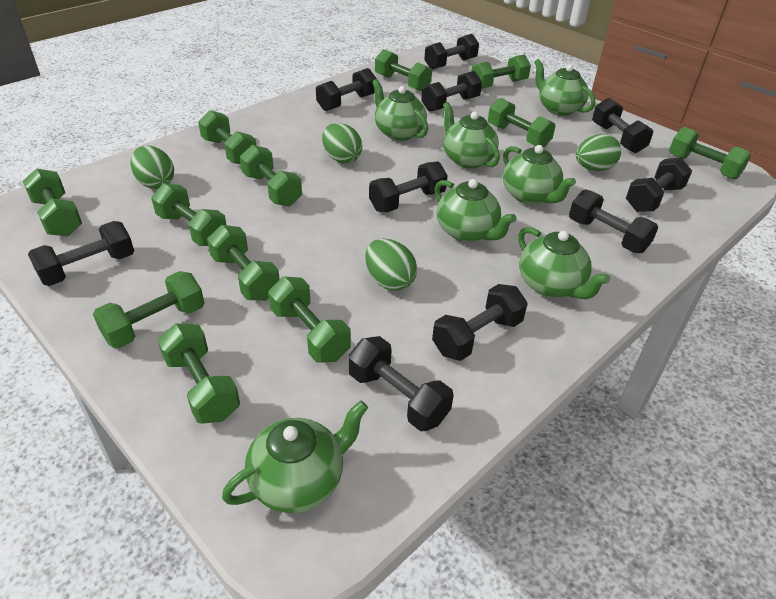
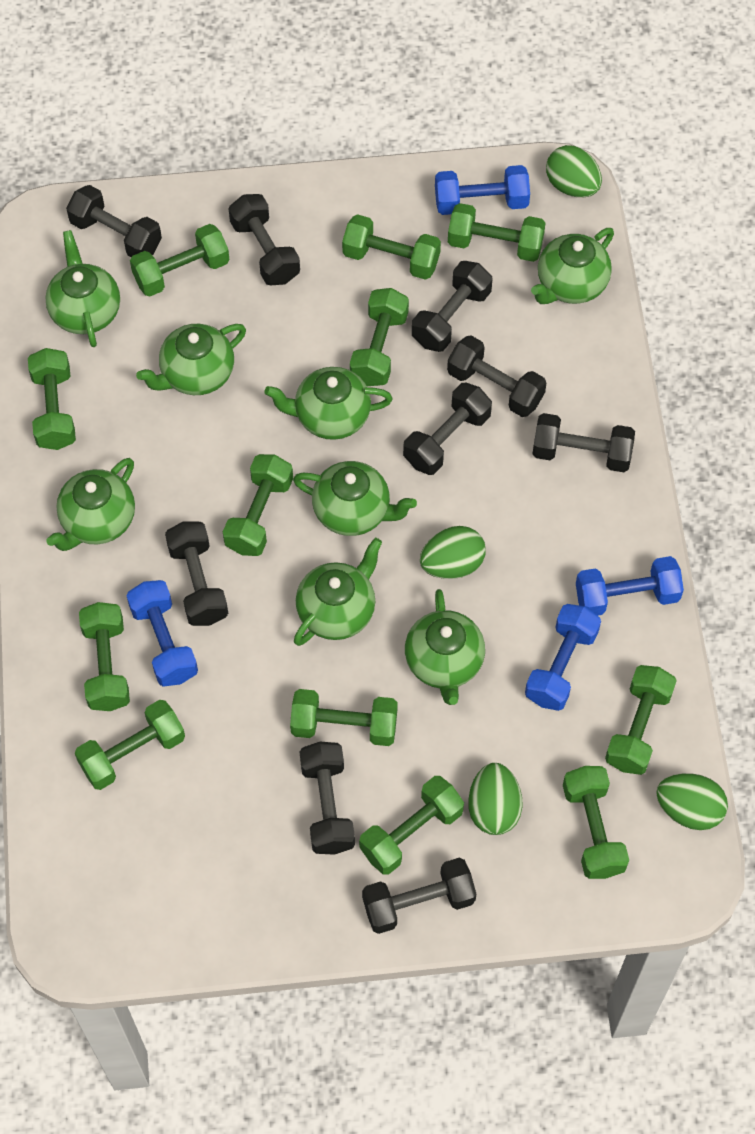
black dumbbell: 10 -> 9
blue dumbbell: 0 -> 4
green teapot: 7 -> 8

